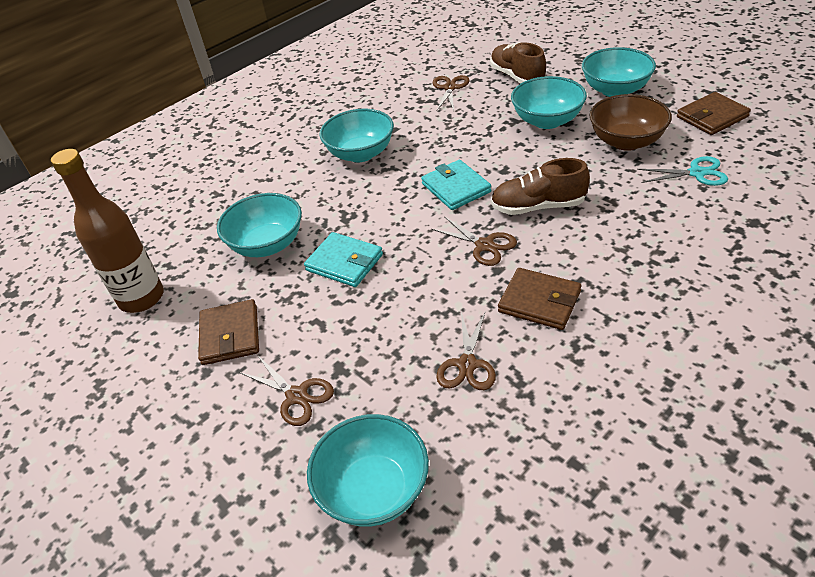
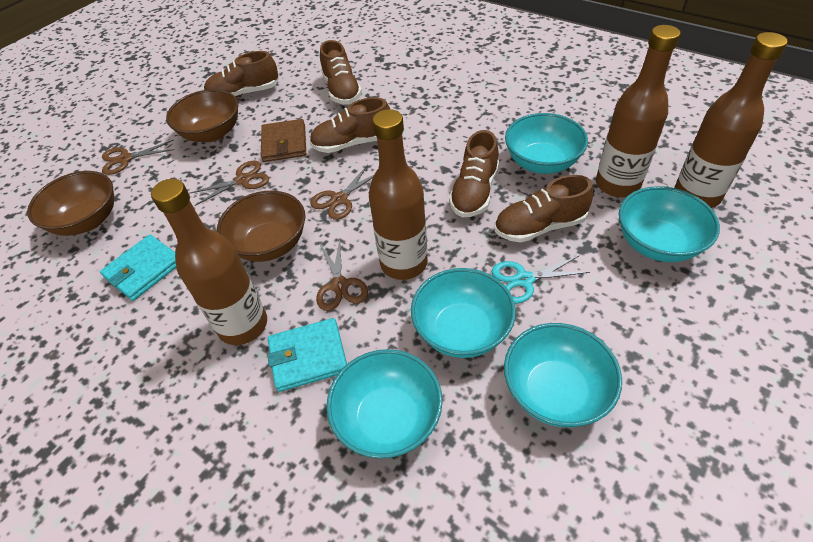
brown bottle: 1 -> 4
brown bowl: 1 -> 3
brown shoe: 2 -> 5
brown wallet: 3 -> 1

